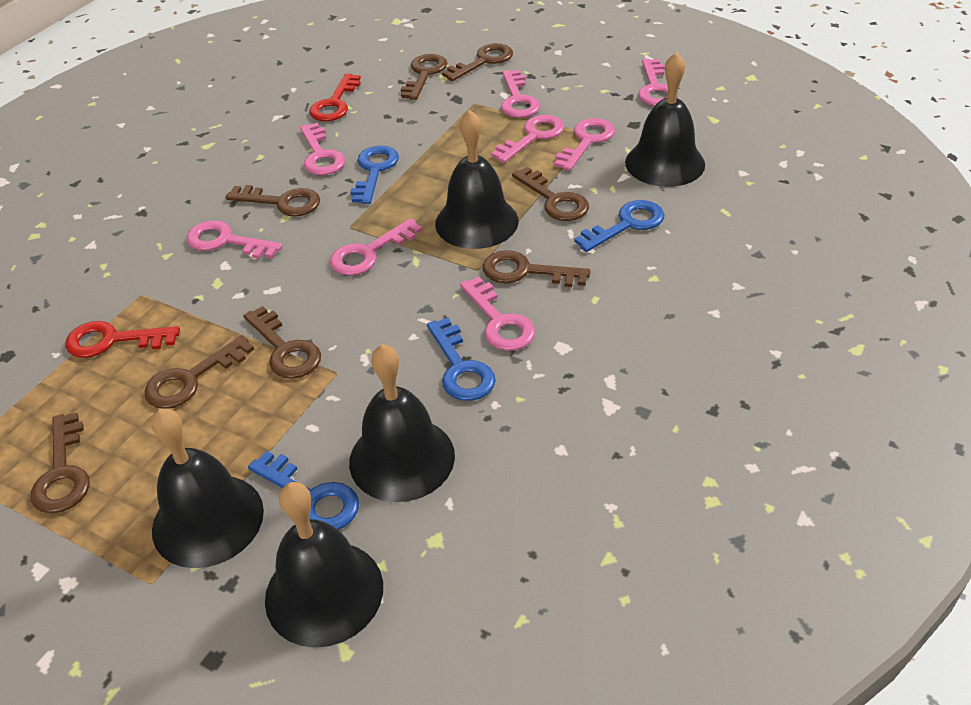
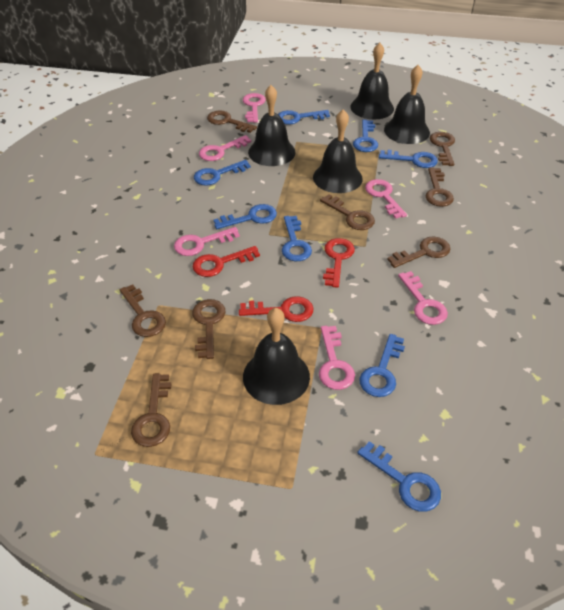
blue key: 4 -> 8
pink key: 8 -> 6
red key: 2 -> 3

